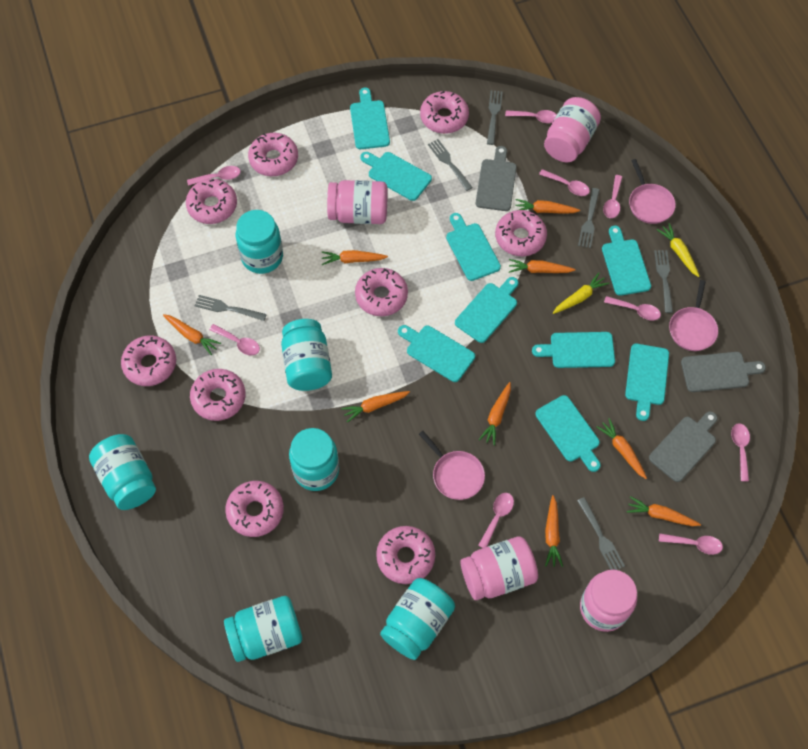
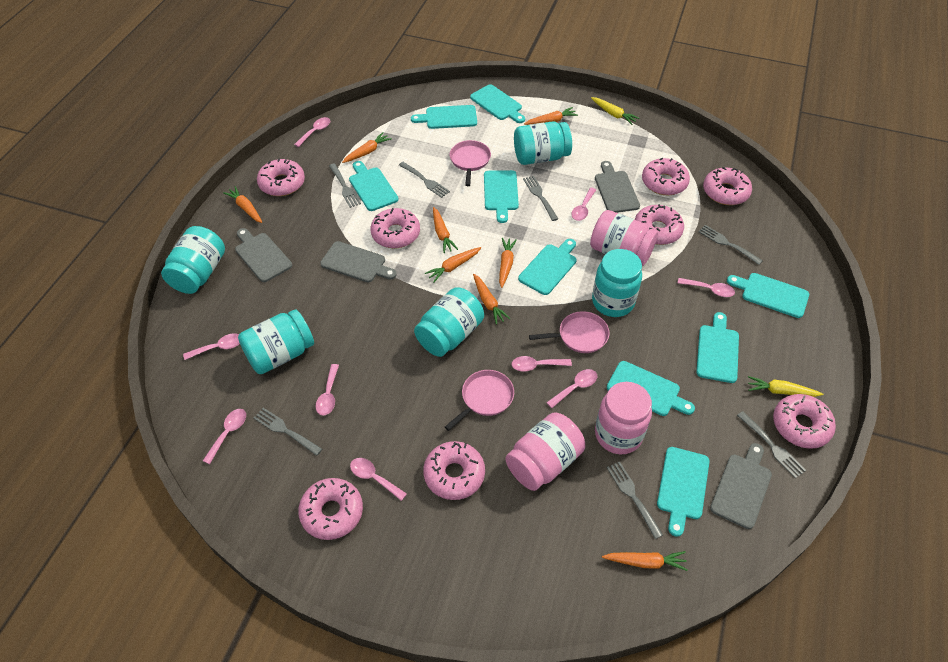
grey cutting board: 3 -> 4
grey fork: 6 -> 7
orange carrot: 9 -> 8
pink donut: 9 -> 8
pink jar: 4 -> 3
turquoise jar: 6 -> 5

